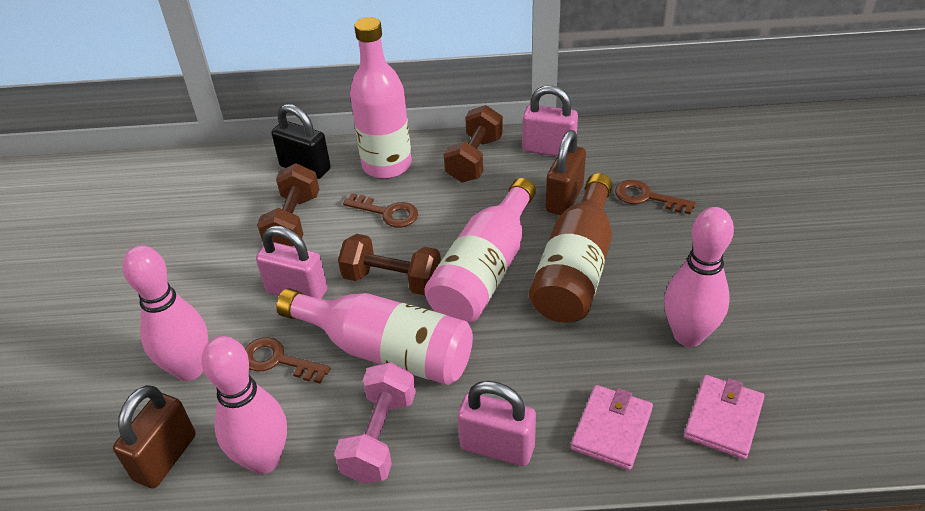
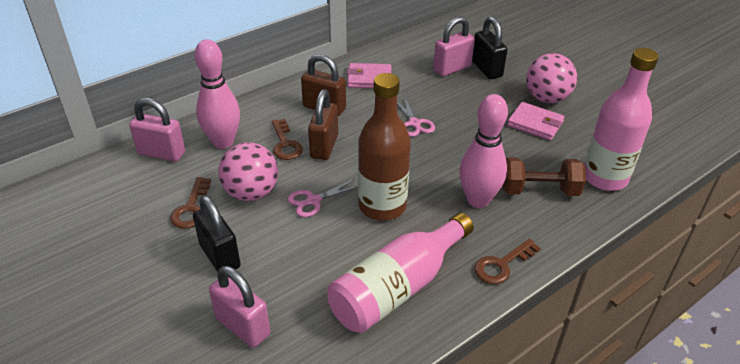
black padlock: 1 -> 2
brown dumbbell: 3 -> 1
pink ball: 0 -> 2
pink bottle: 3 -> 2
pink bowling pin: 3 -> 2
pink dumbbell: 1 -> 0
pink scissors: 0 -> 2

